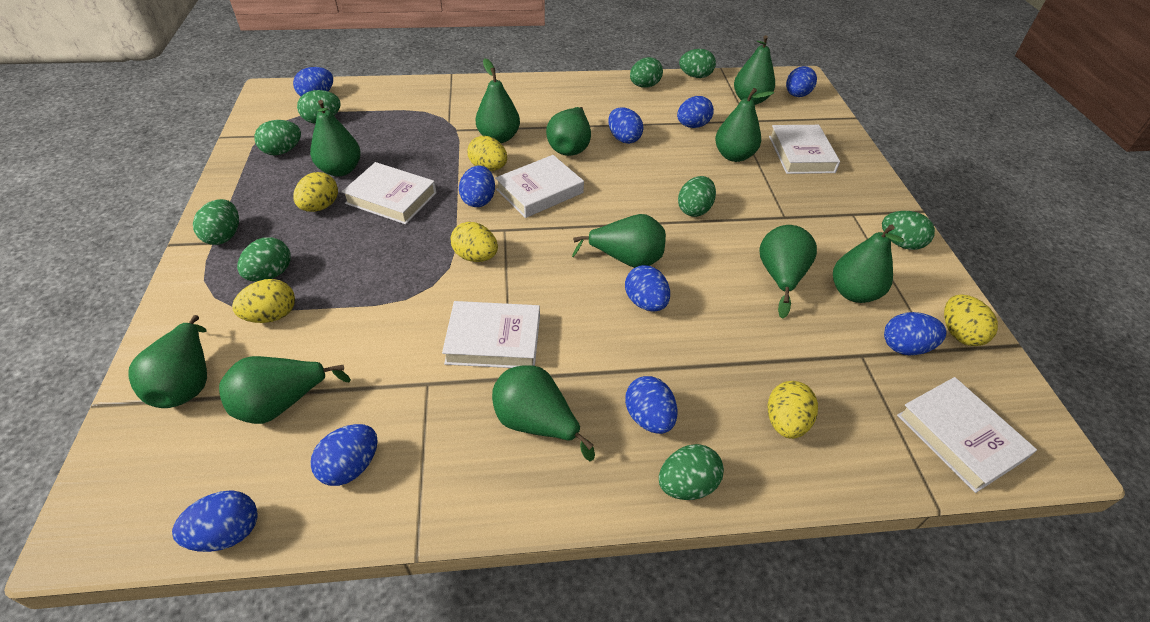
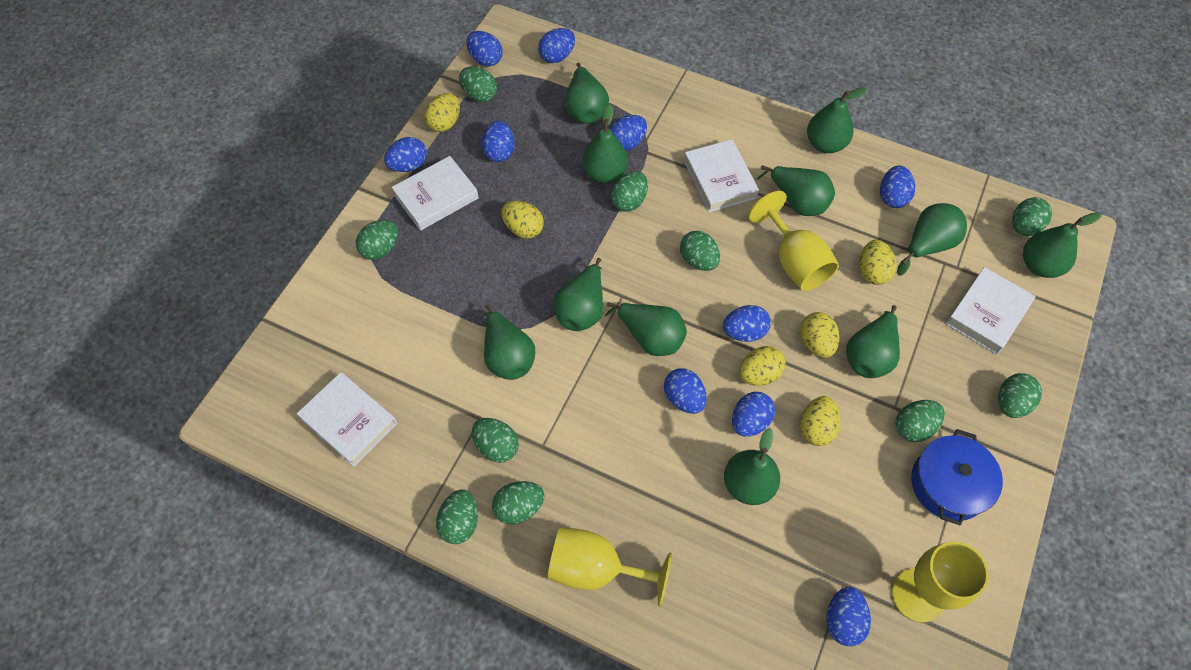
blue pot: 0 -> 1
green egg: 9 -> 10
white book: 5 -> 4
yellow goblet: 0 -> 3

